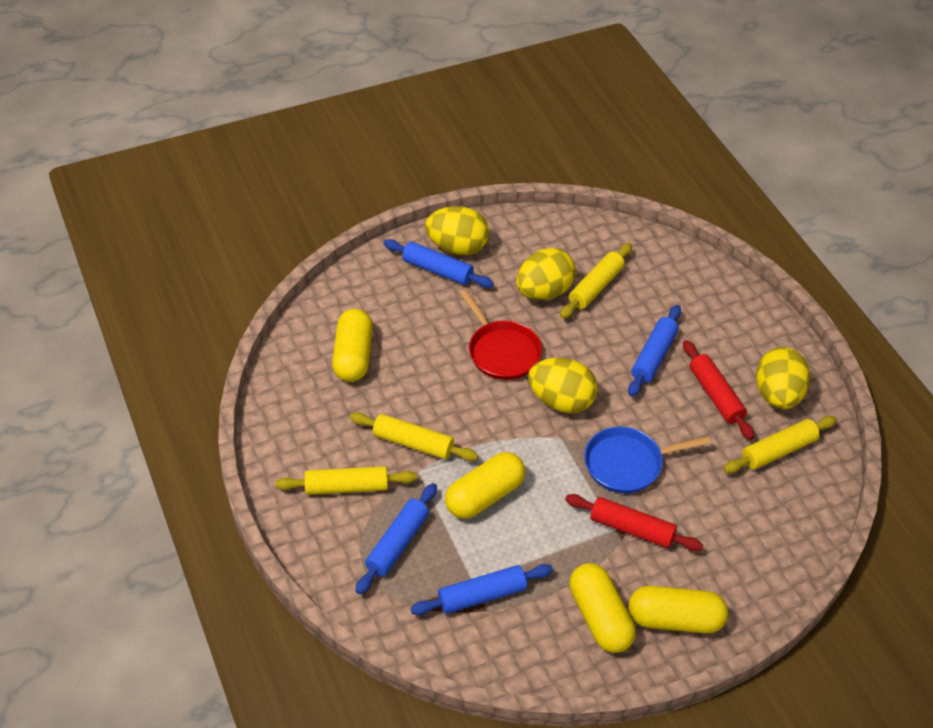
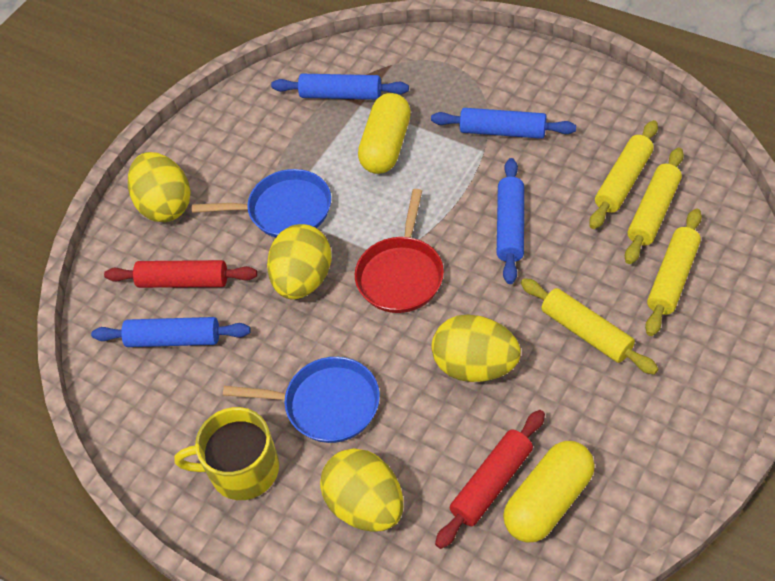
blue pan: 1 -> 2
yellow capsule: 4 -> 2
yellow mug: 0 -> 1

